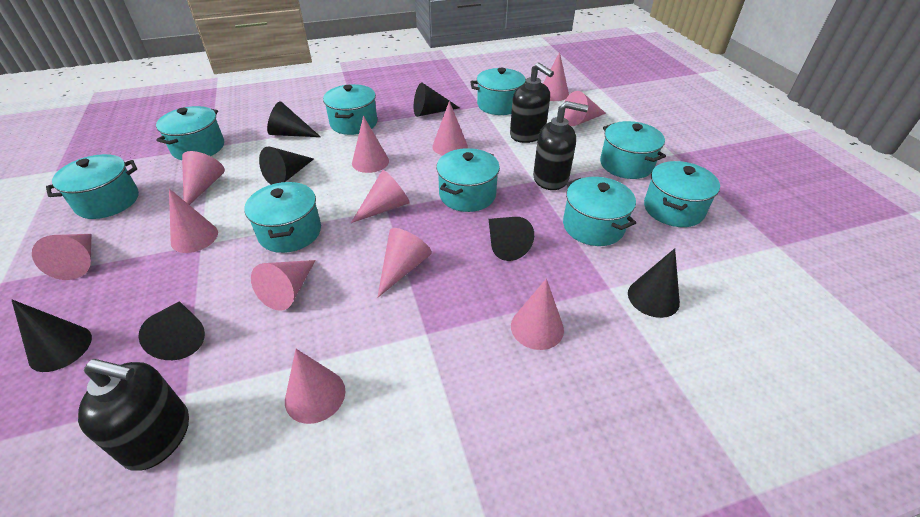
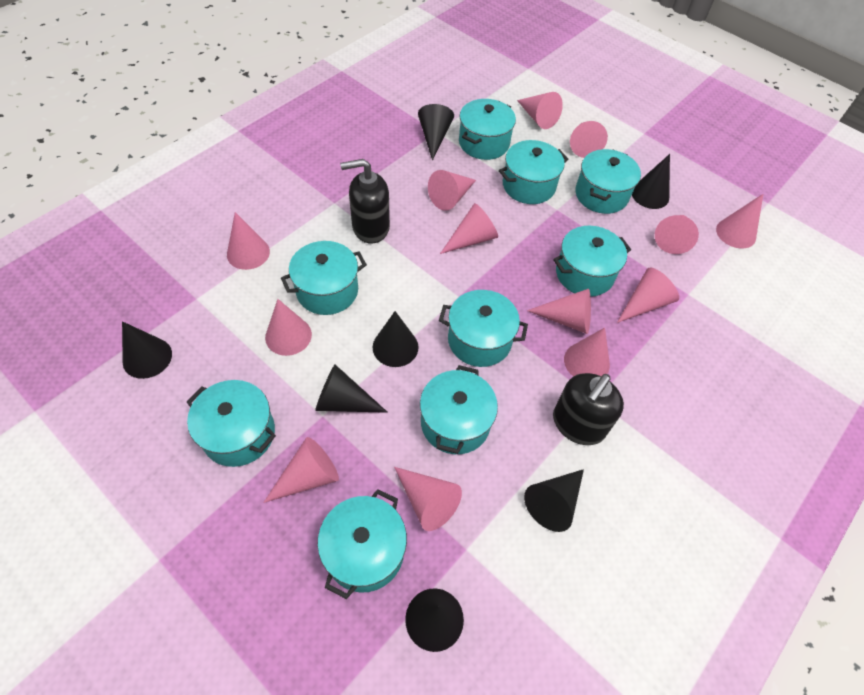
black soap dispenser: 3 -> 2
pink cone: 12 -> 13

